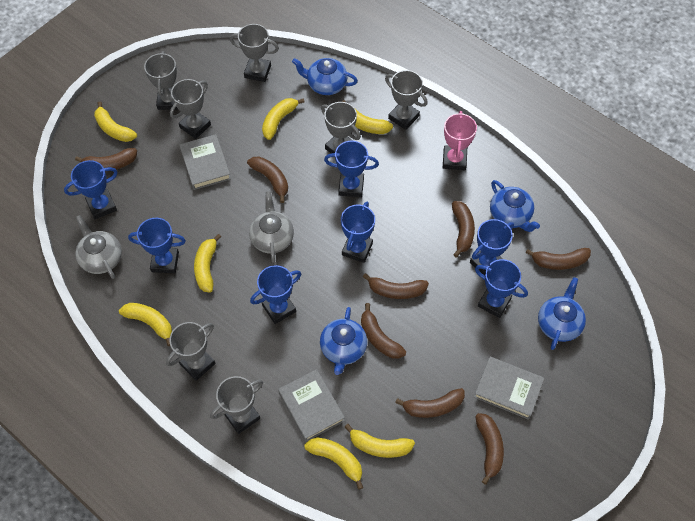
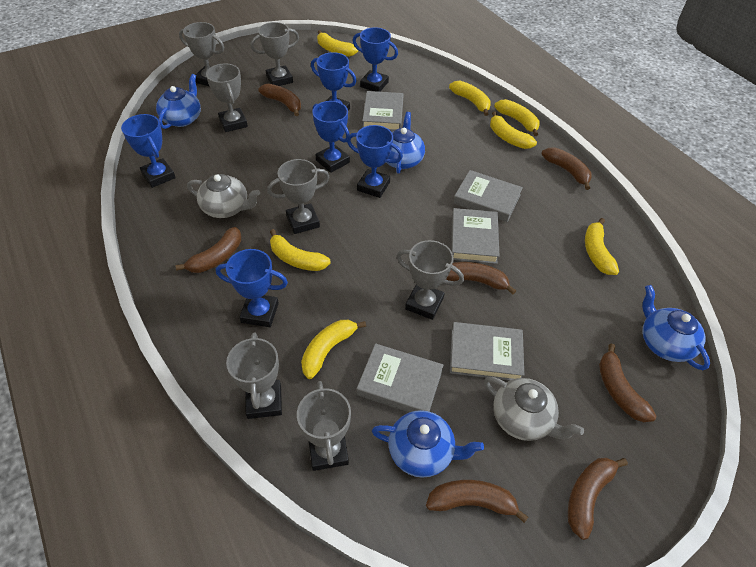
blue trophy: 7 -> 6
brown banana: 8 -> 7
grey book: 3 -> 5
pink trophy: 1 -> 0

